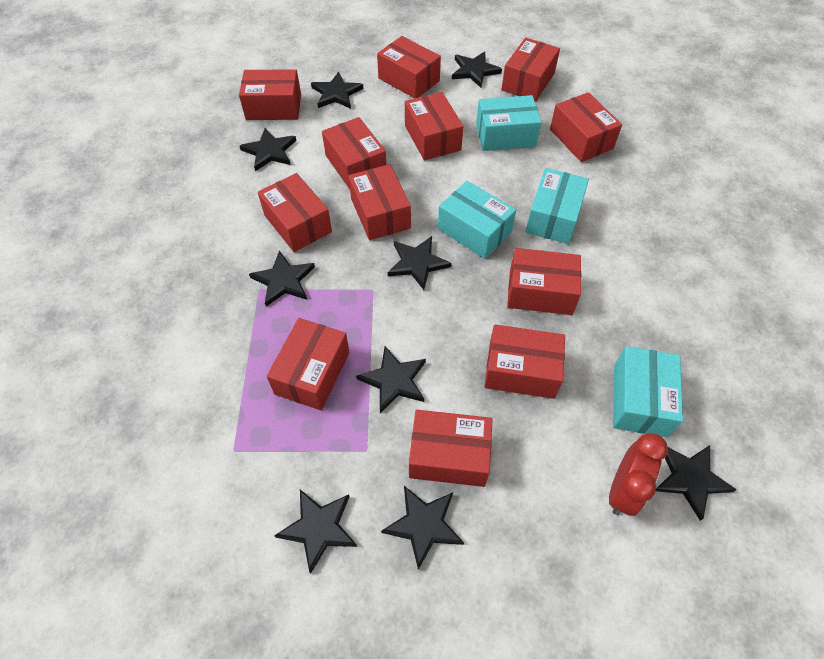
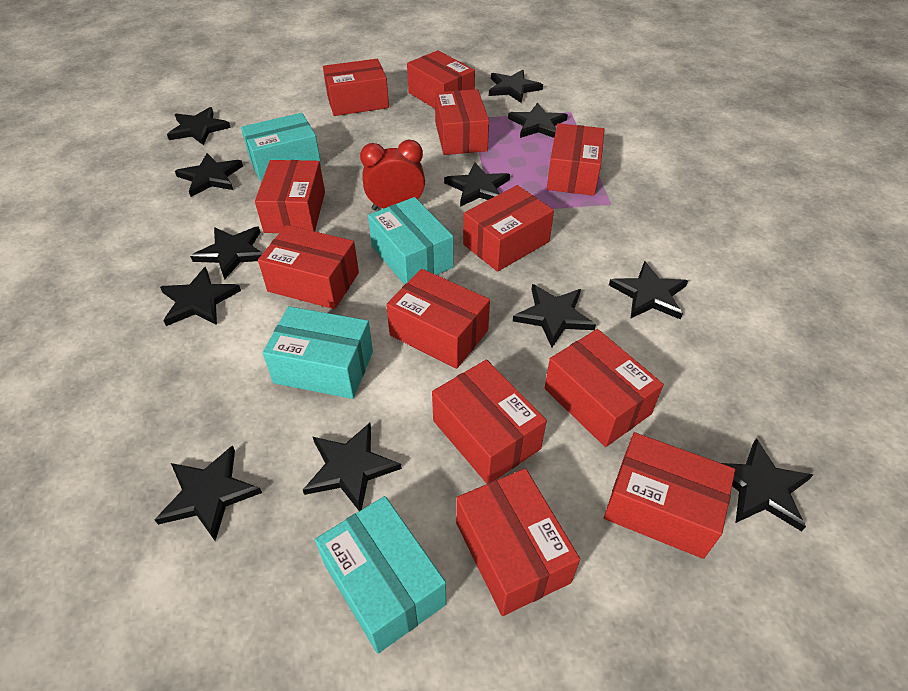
black star: 9 -> 12

